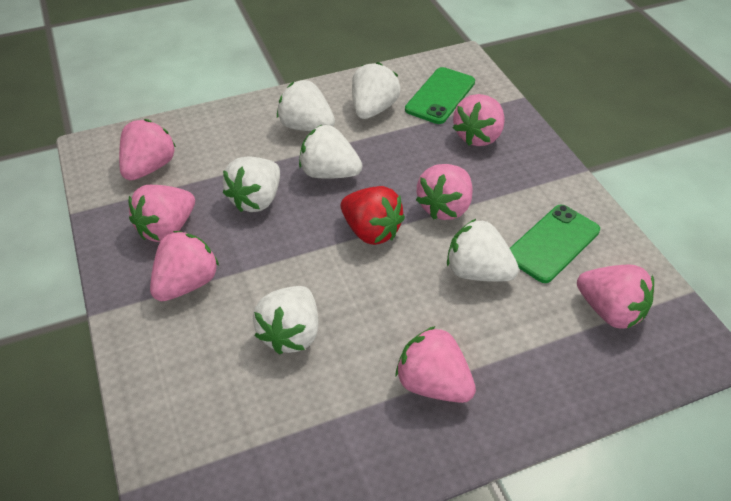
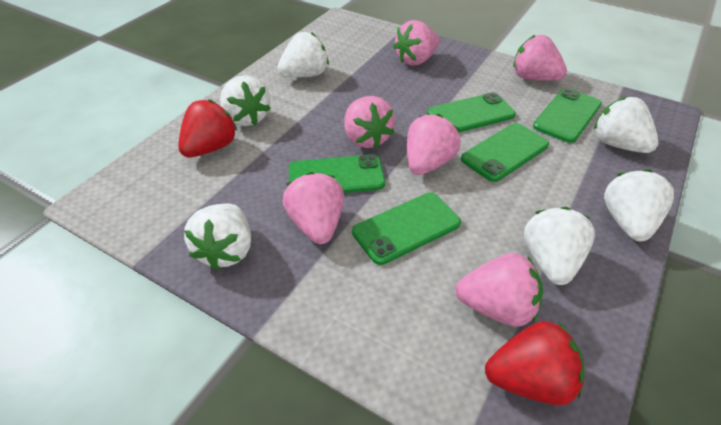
green phone: 2 -> 5
pink strawberry: 7 -> 6
red strawberry: 1 -> 2

